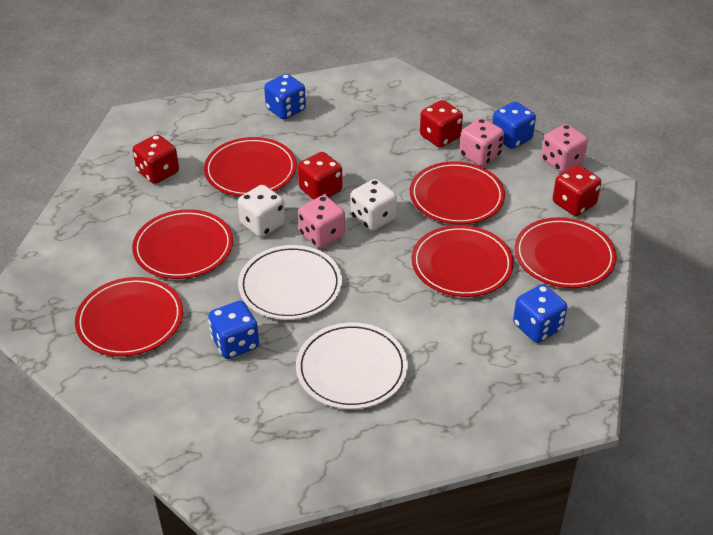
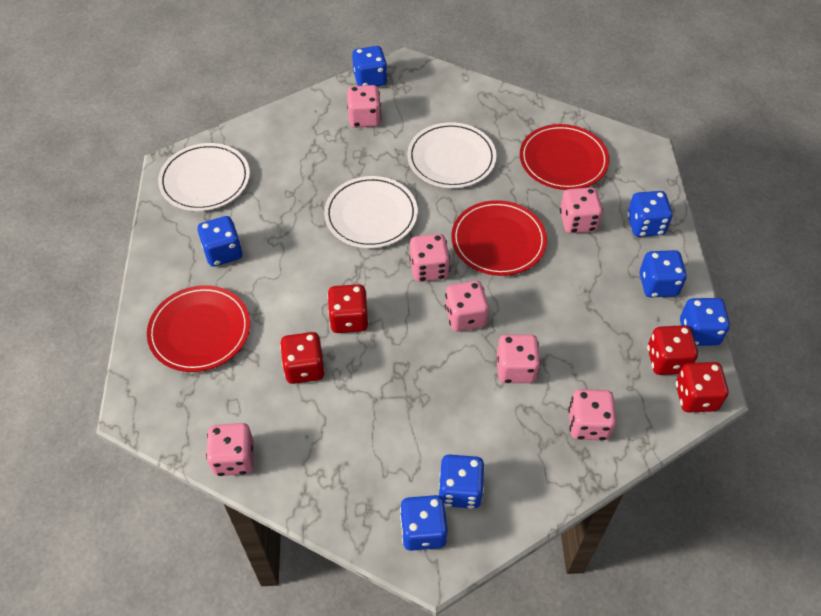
blue dice: 4 -> 7
pink dice: 3 -> 7
red plate: 6 -> 3
white dice: 2 -> 0
white plate: 2 -> 3

